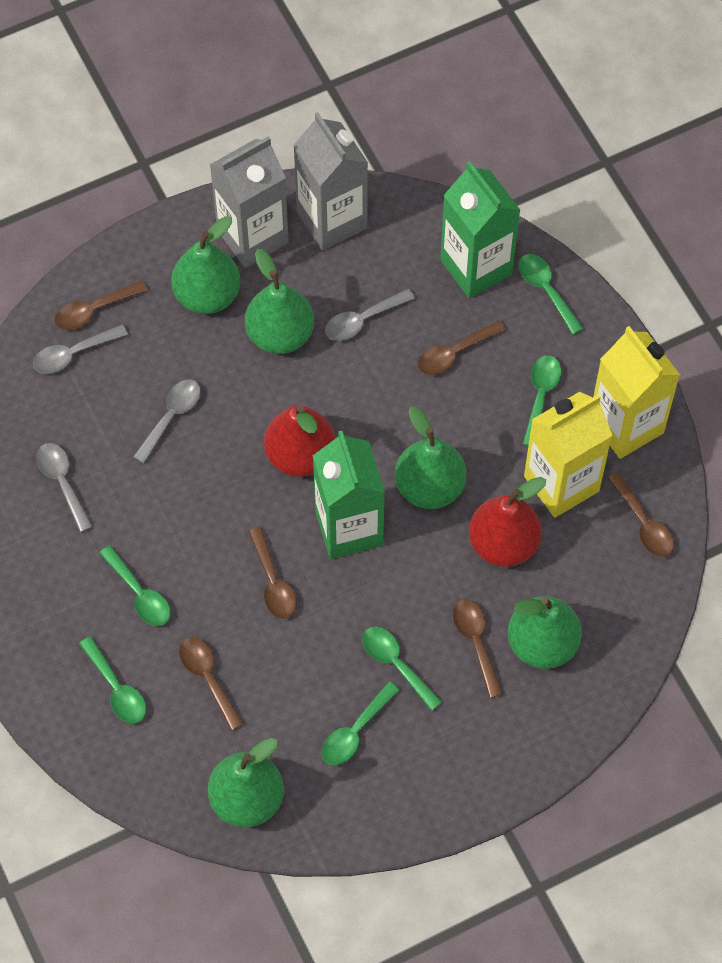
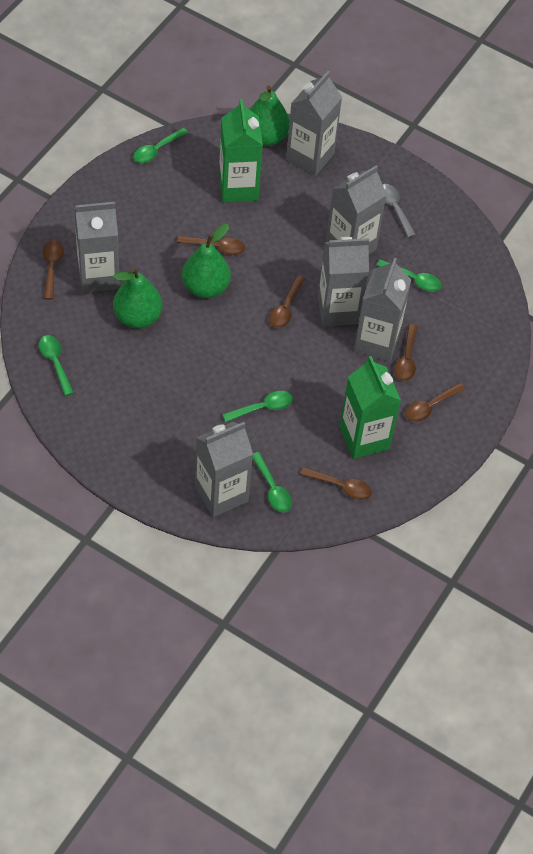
green pear: 5 -> 3
green spoon: 6 -> 5
grey carton: 2 -> 6
grey spoon: 4 -> 1
red pear: 2 -> 0
yellow carton: 2 -> 0

